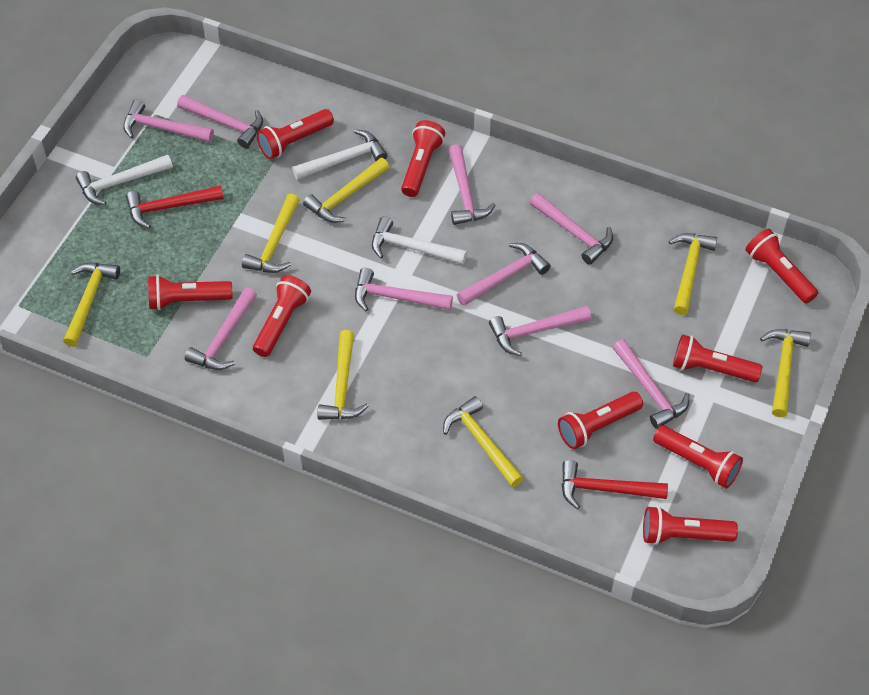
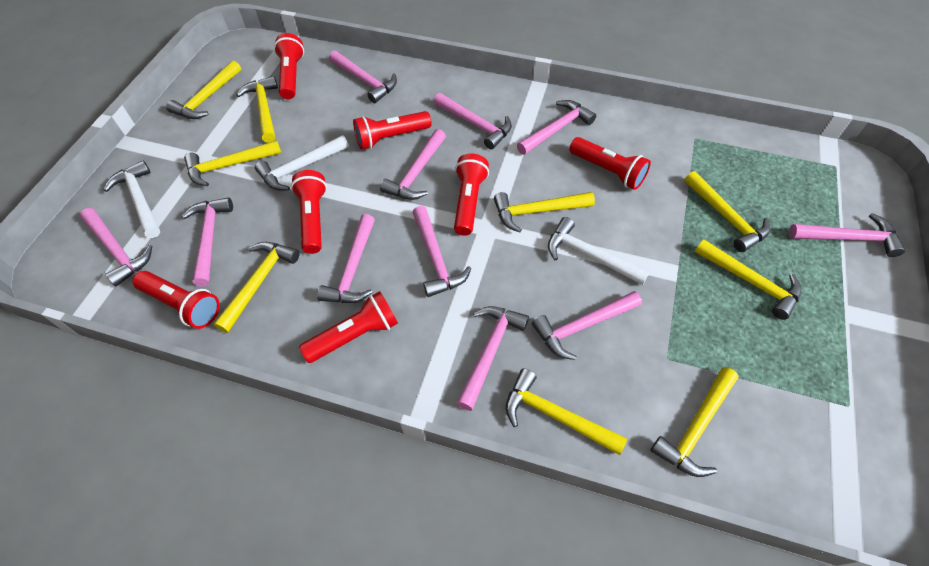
pink hammer: 9 -> 11
red flashlight: 9 -> 7
red hammer: 2 -> 0
yellow hammer: 7 -> 9

